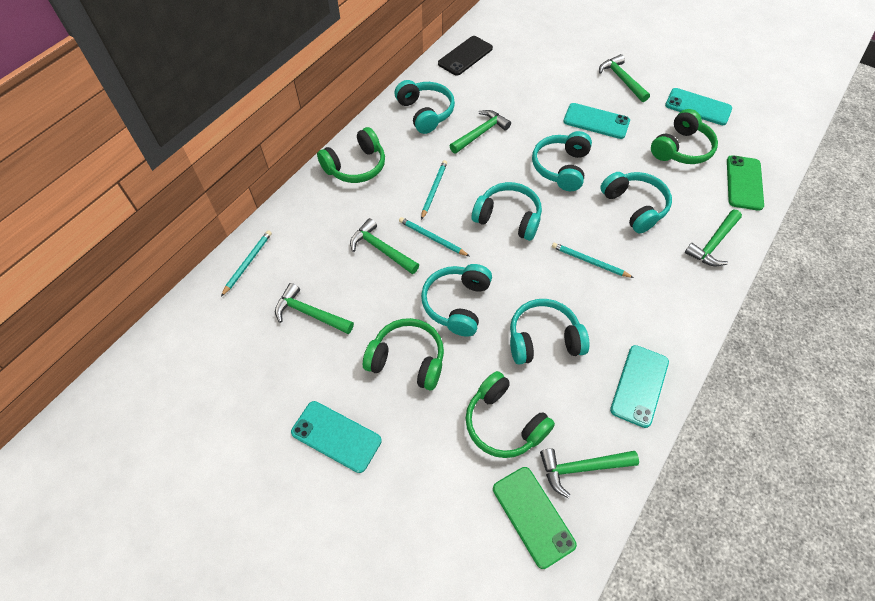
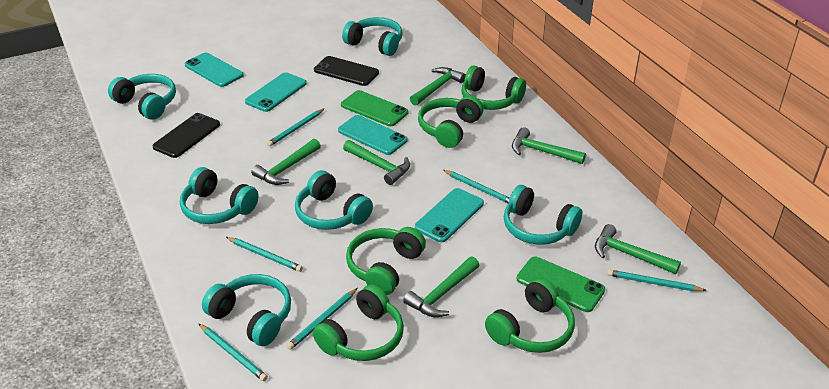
black phone: 1 -> 2
green headphones: 4 -> 5
turquoise pencil: 4 -> 6

